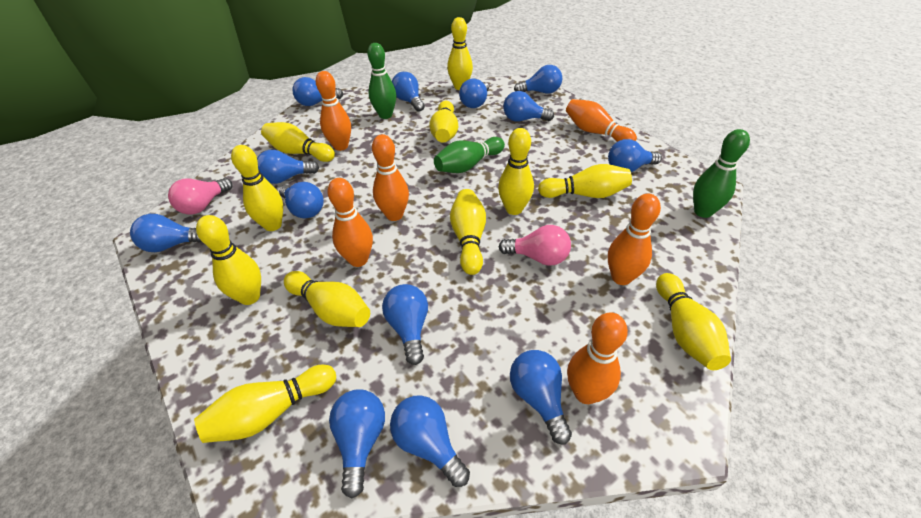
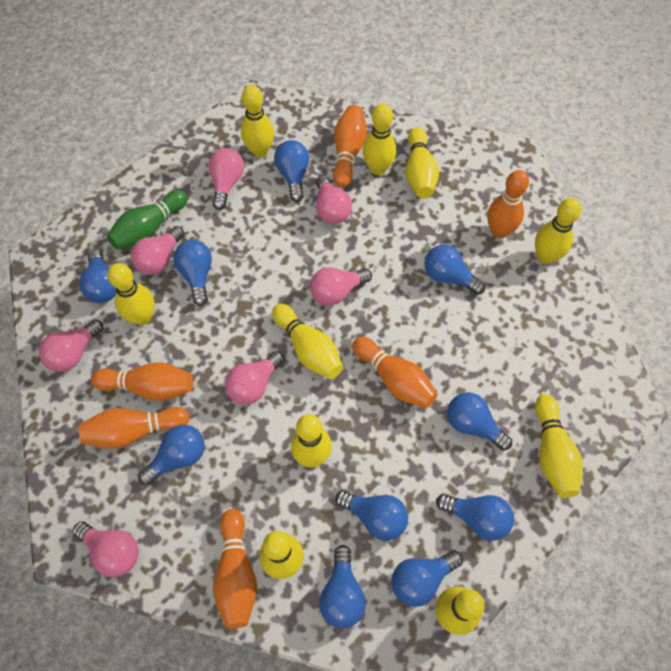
blue light bulb: 13 -> 10
green bowling pin: 3 -> 1
pink light bulb: 2 -> 7
yellow bowling pin: 11 -> 10

